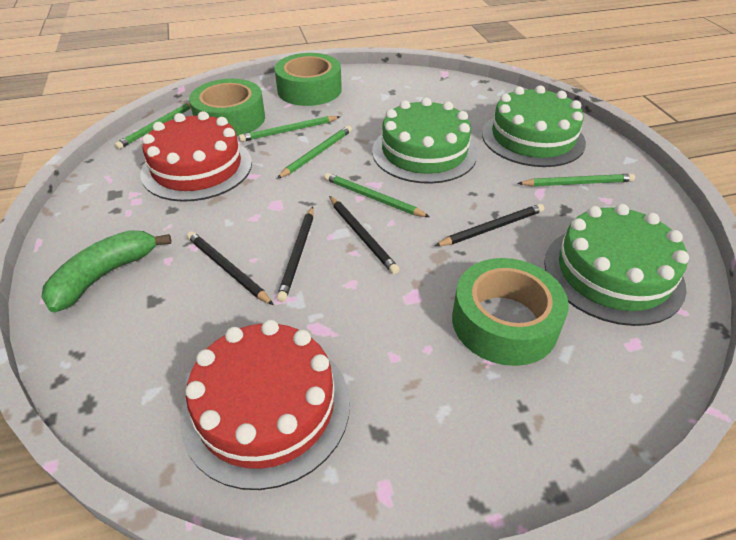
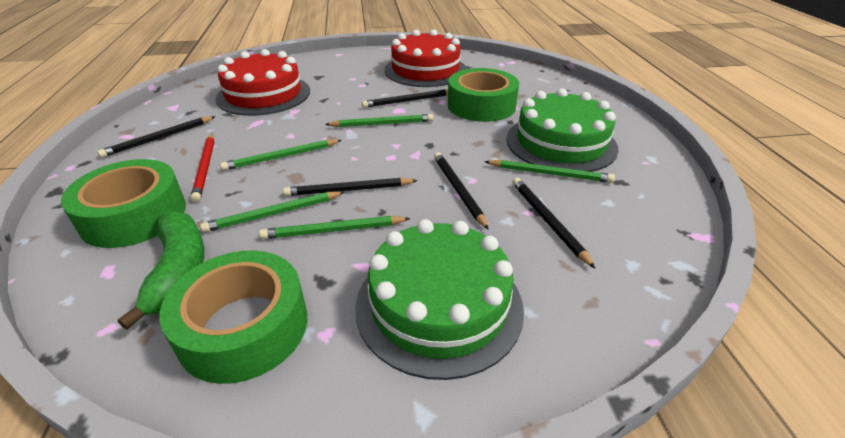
black pencil: 4 -> 5
green cake: 3 -> 2
red pencil: 0 -> 1

